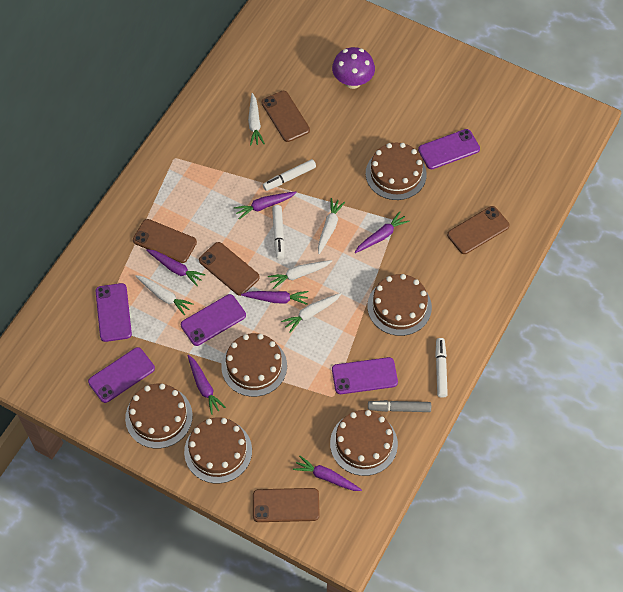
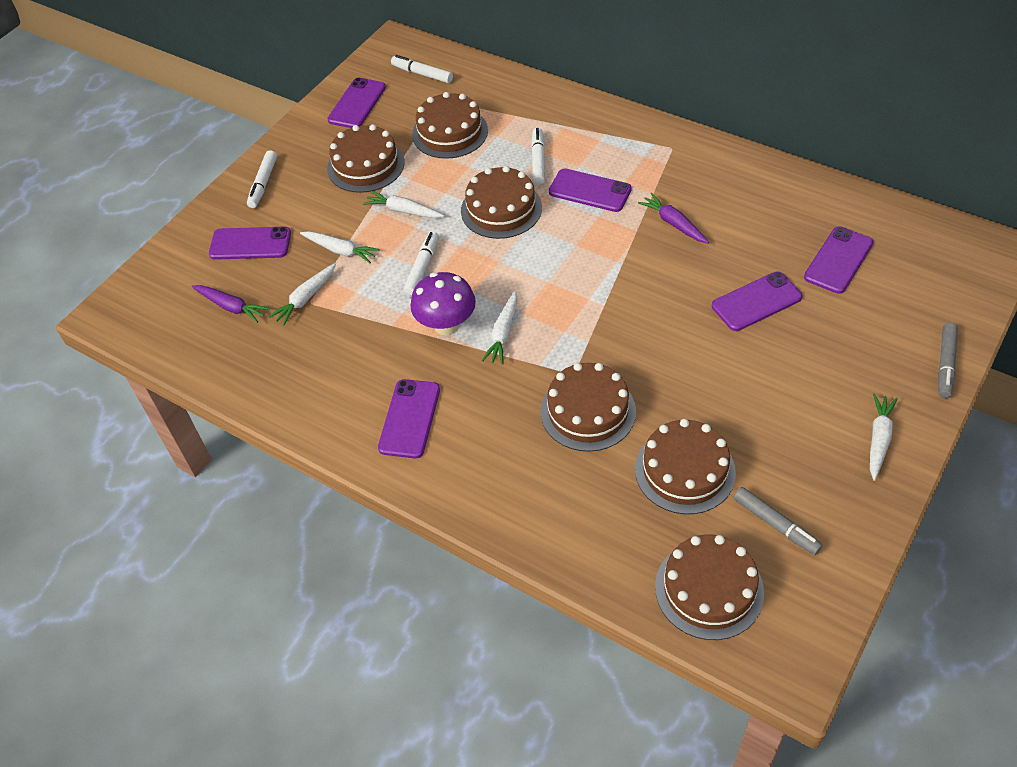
brown phone: 5 -> 0
grey marker: 1 -> 2
purple carrot: 6 -> 2
purple phone: 5 -> 6
white marker: 3 -> 4

